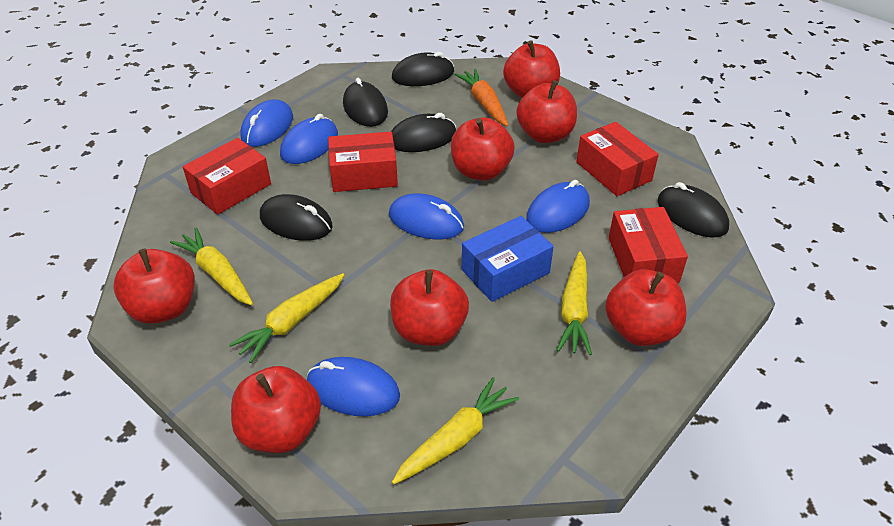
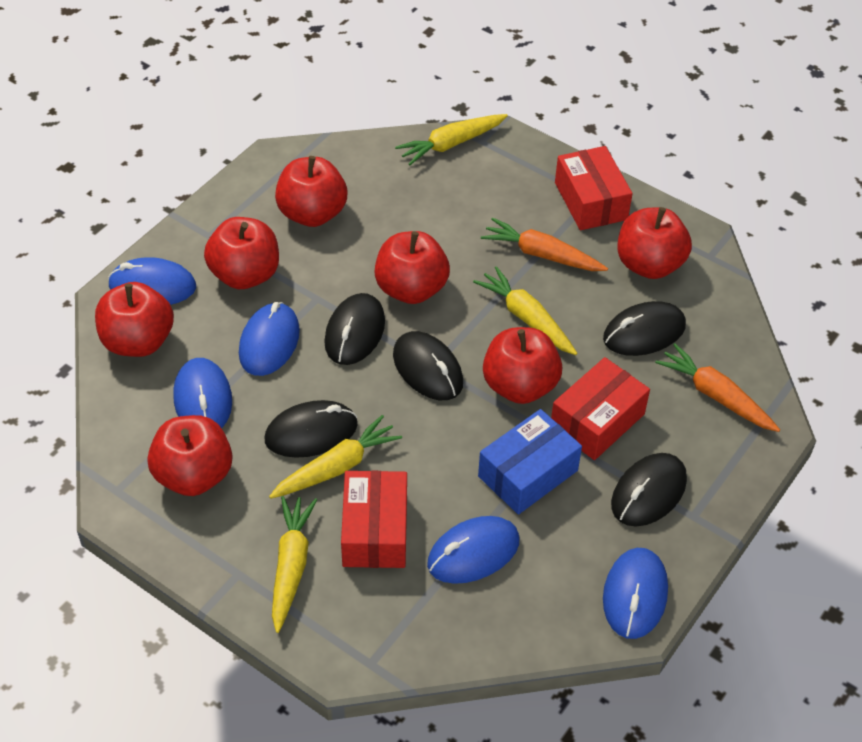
orange carrot: 1 -> 2
red box: 4 -> 3

